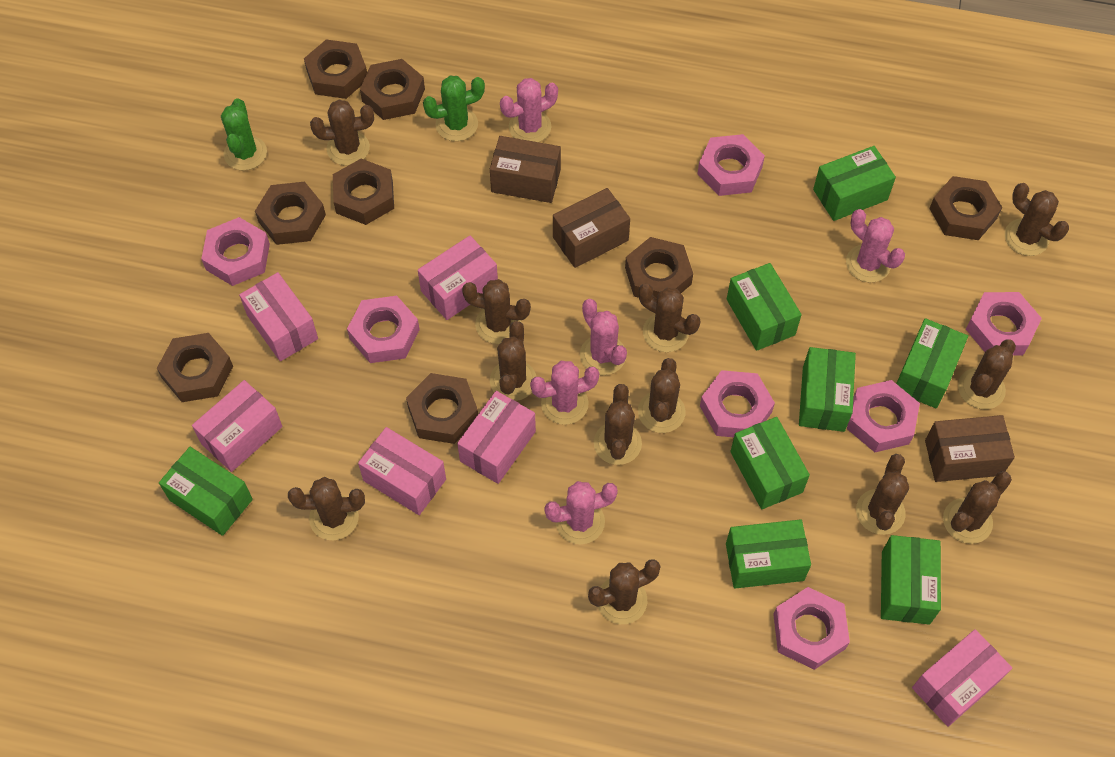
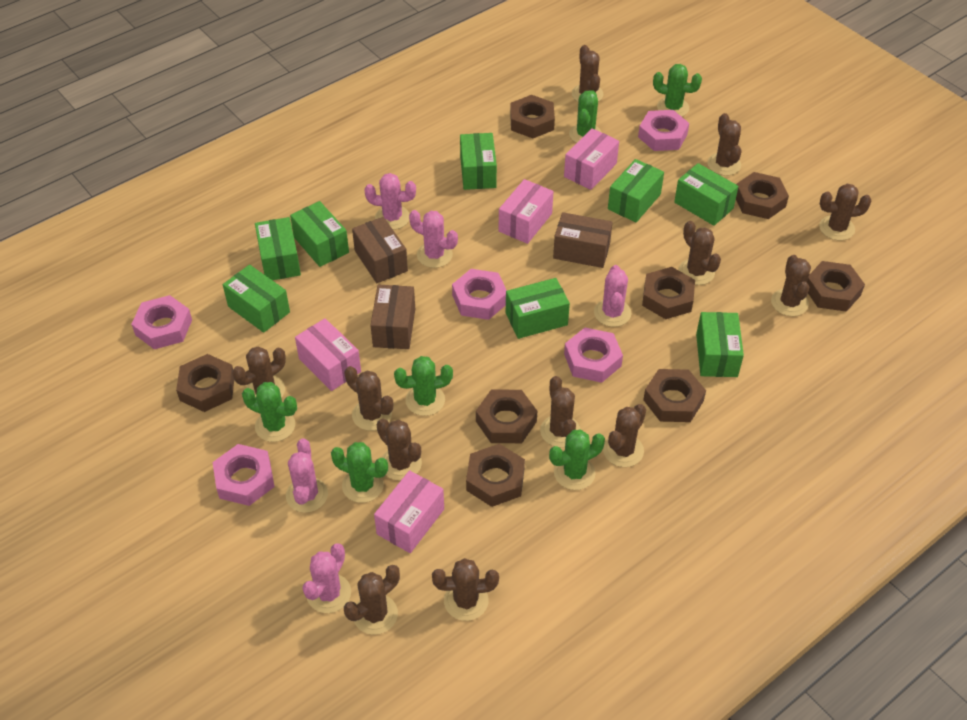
green cactus: 2 -> 6
pink box: 6 -> 4
pink nut: 7 -> 5

